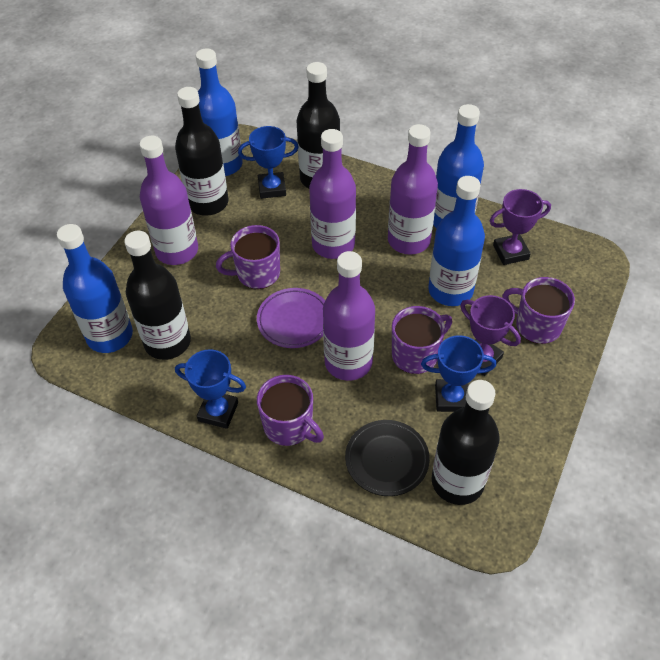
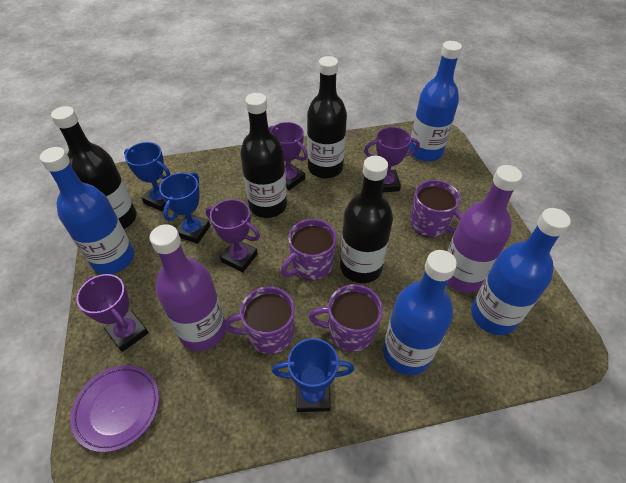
black plate: 1 -> 0
purple bottle: 4 -> 2
purple trophy: 2 -> 4

